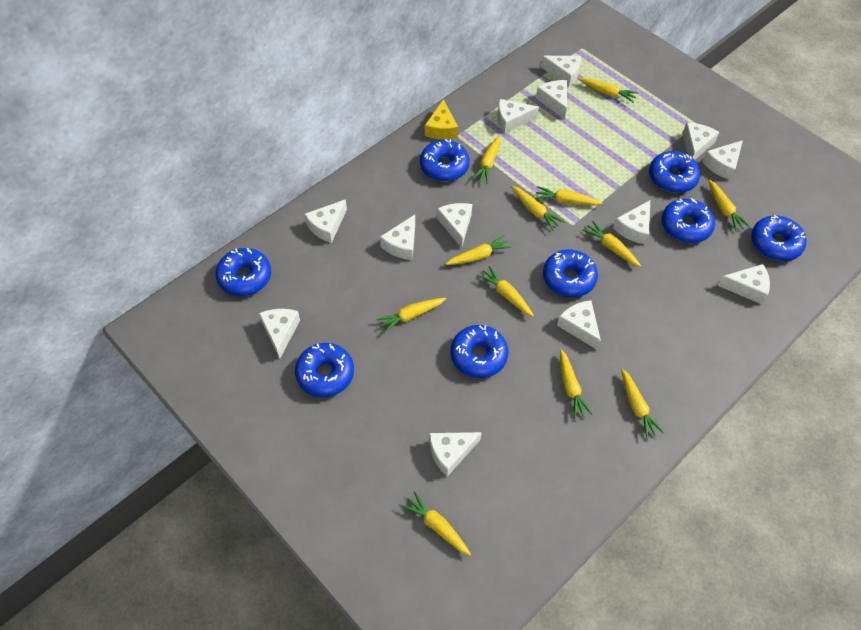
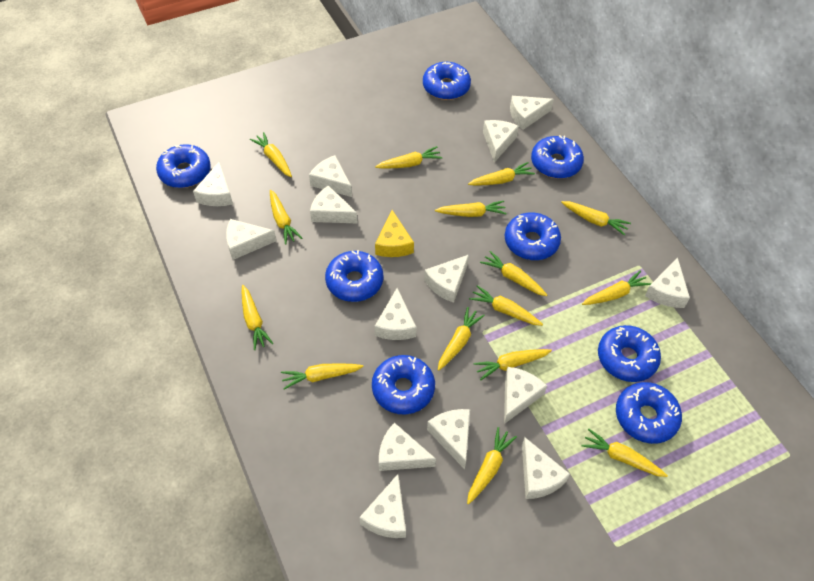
white cheese: 13 -> 14
yellow carrot: 12 -> 15

